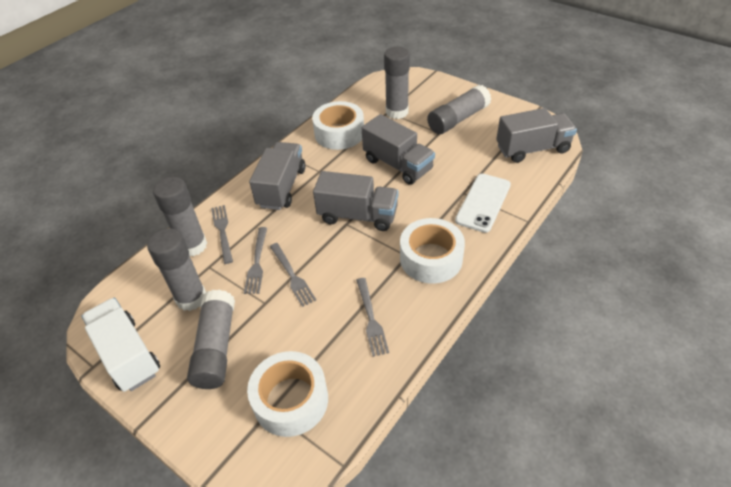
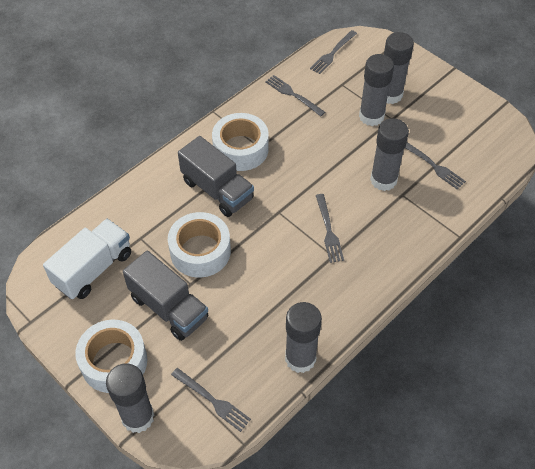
grey fork: 4 -> 5
grey truck: 4 -> 2
white phone: 1 -> 0

